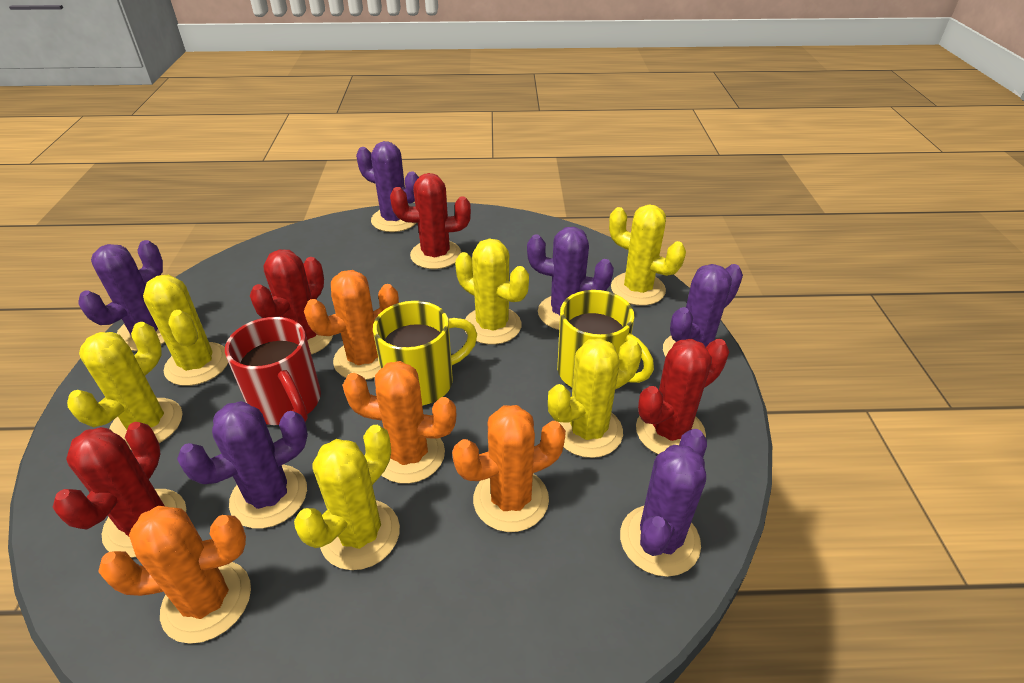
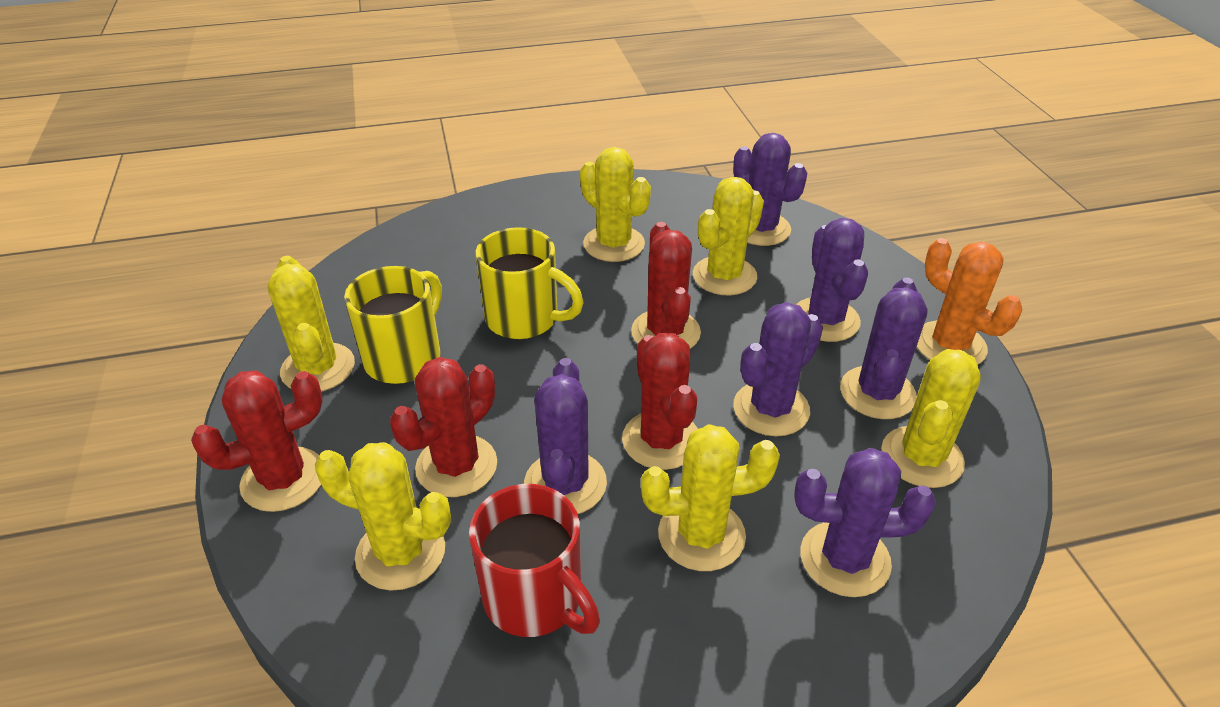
orange cactus: 4 -> 1

